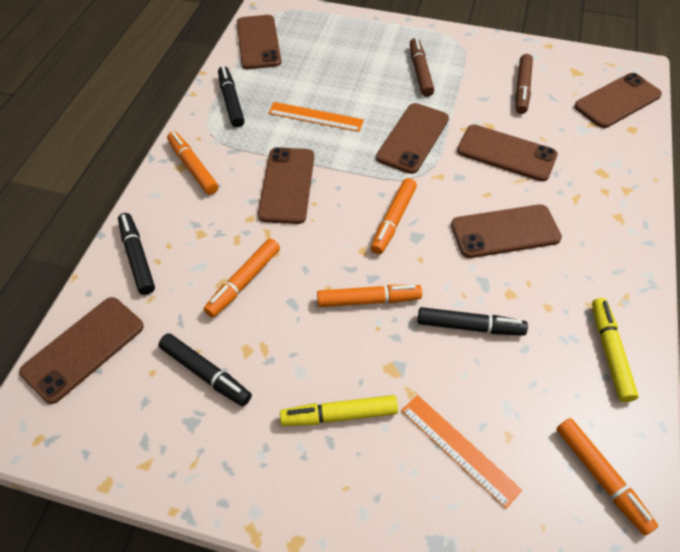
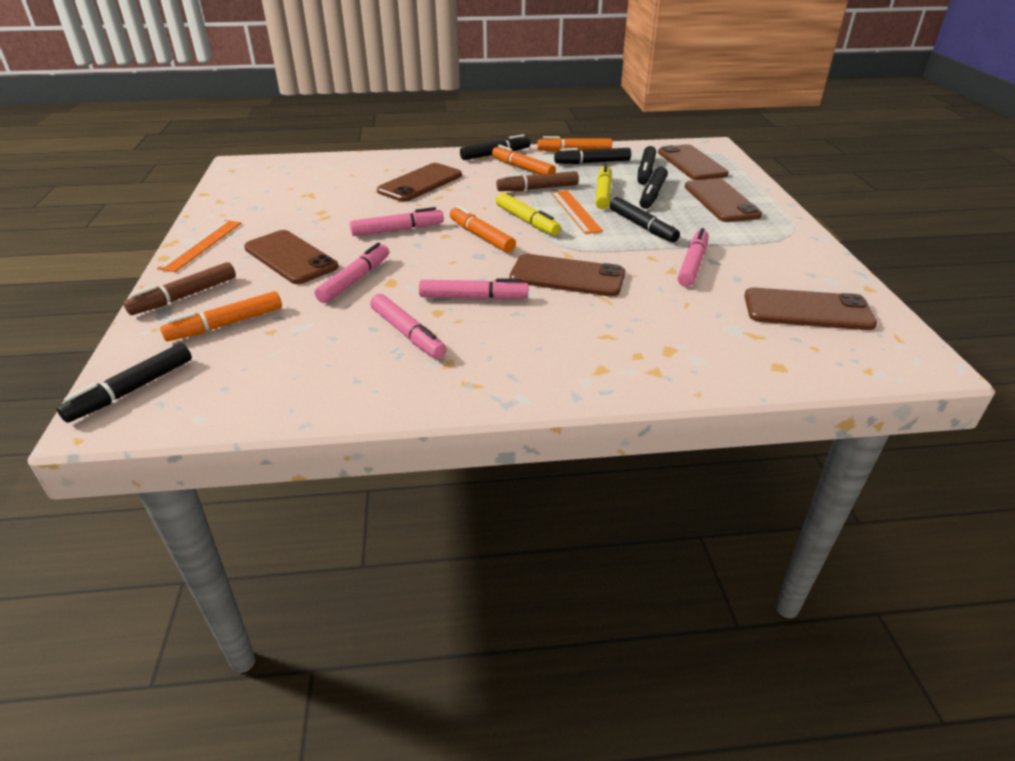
black marker: 4 -> 6
brown phone: 7 -> 6
orange marker: 5 -> 4
pink marker: 0 -> 5

